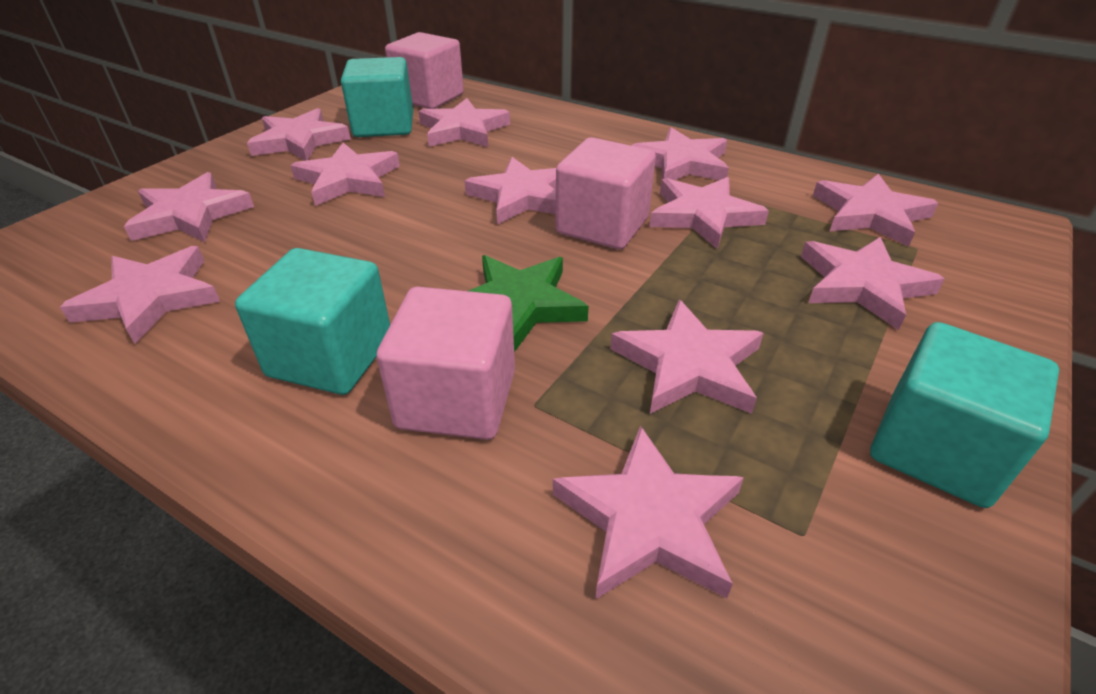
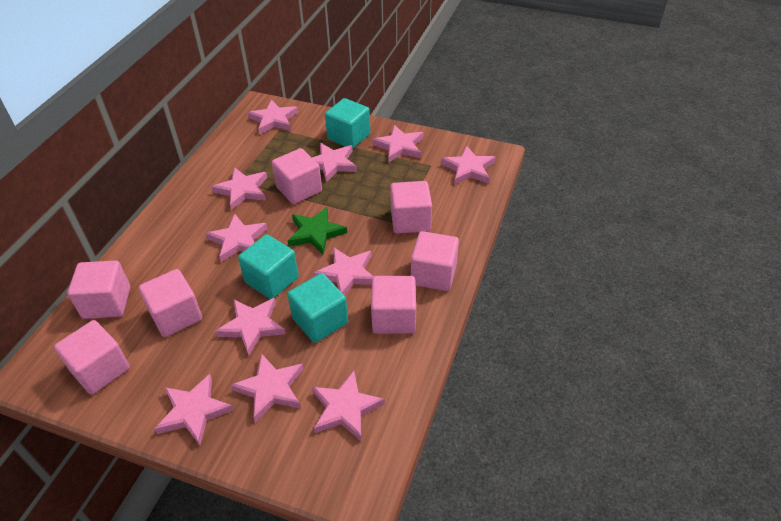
pink cube: 3 -> 7
pink star: 12 -> 11

